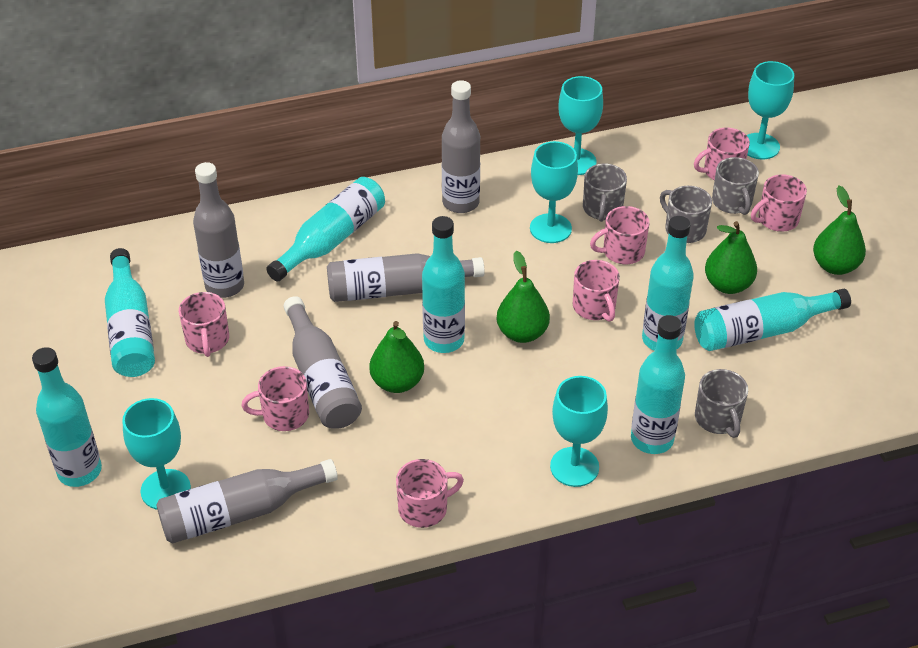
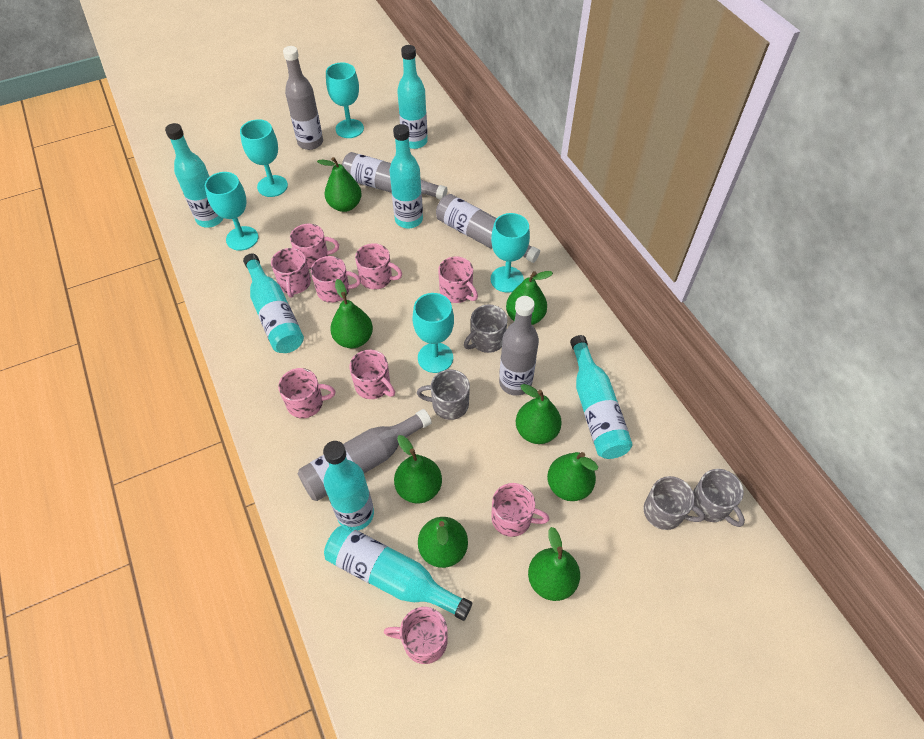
green pear: 4 -> 8
pink mug: 7 -> 9

